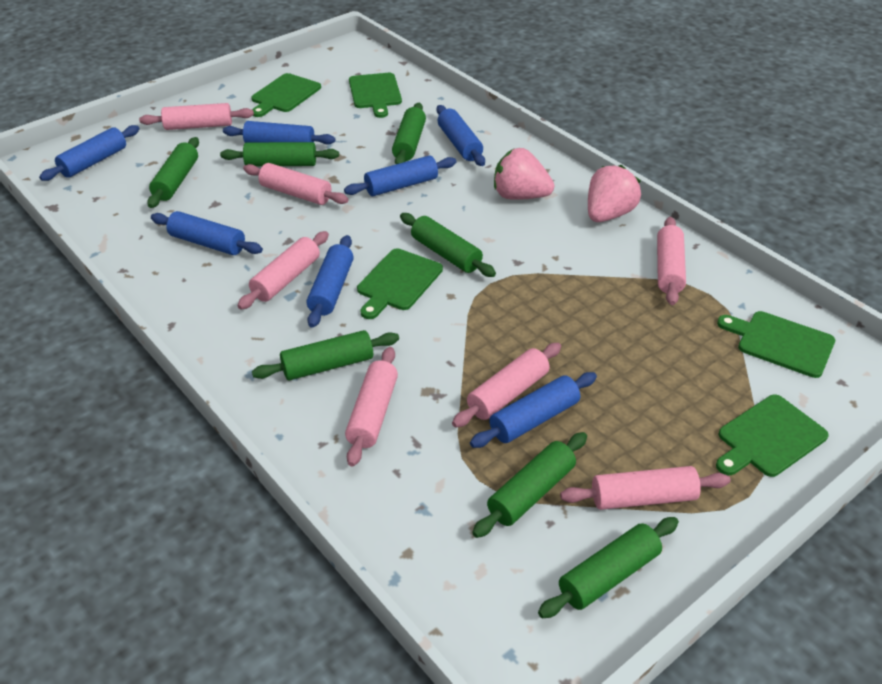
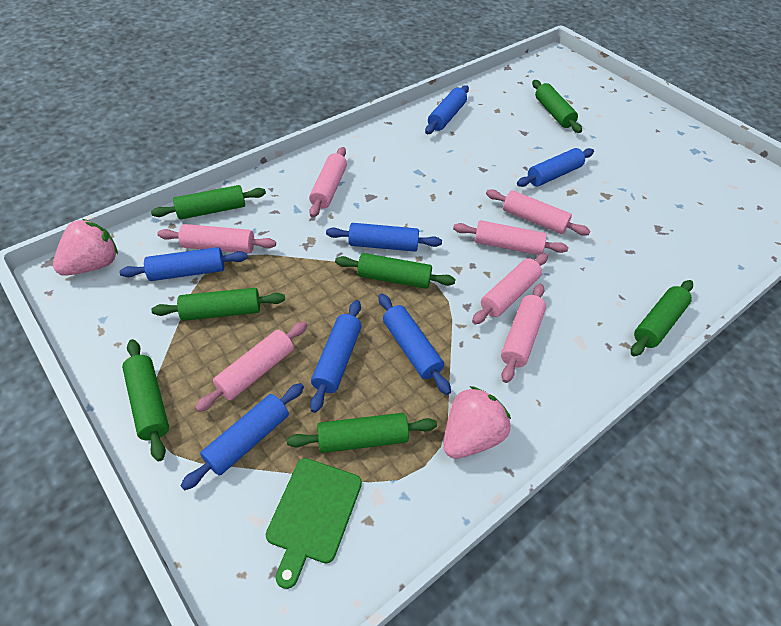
green cutting board: 5 -> 1

